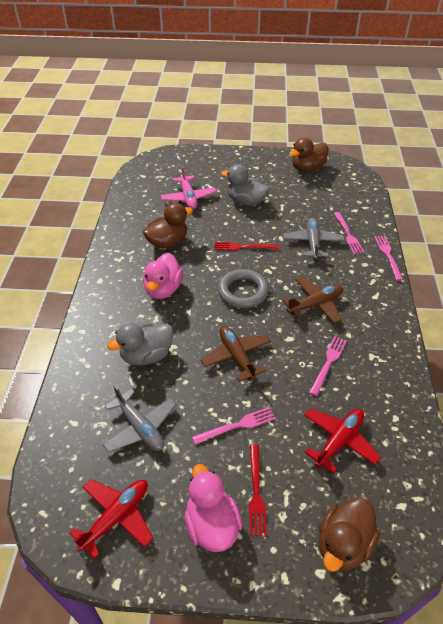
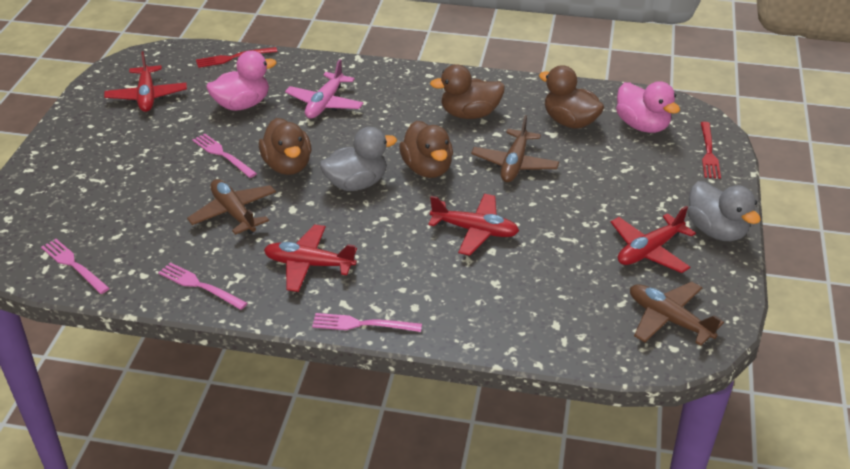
brown duck: 3 -> 4
brown plane: 2 -> 3
grey plane: 2 -> 0
grey ring: 1 -> 0
red plane: 2 -> 4

